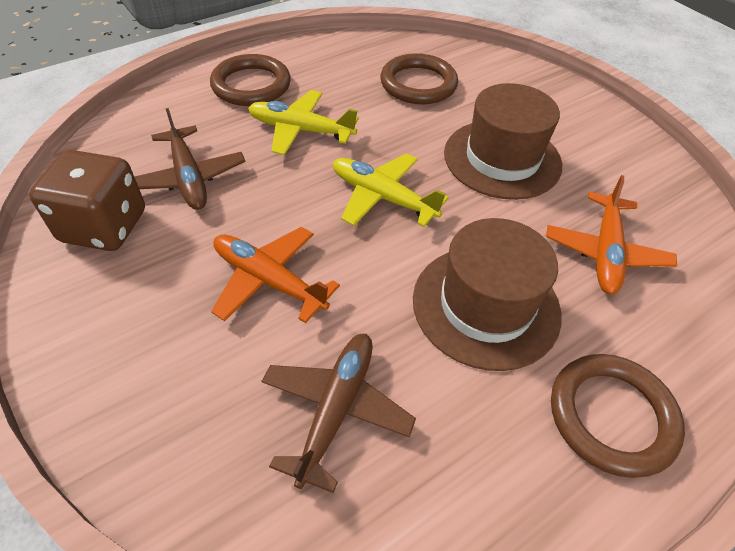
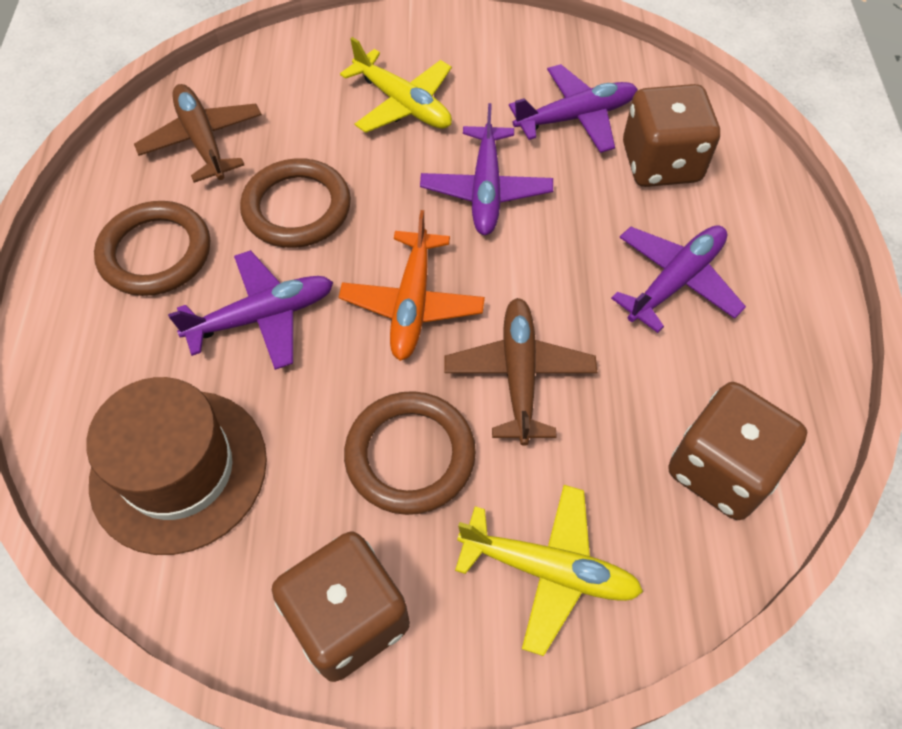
brown dice: 1 -> 3
brown hat: 2 -> 1
orange plane: 2 -> 1
purple plane: 0 -> 4

